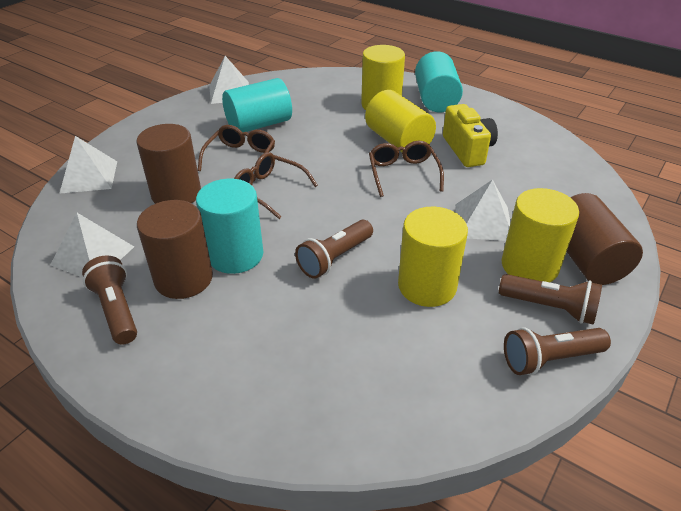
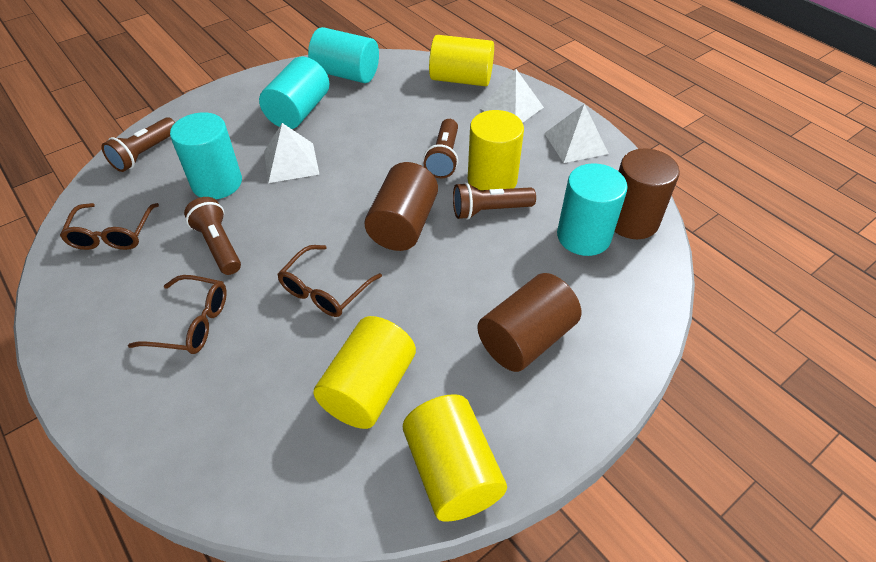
turquoise cylinder: 3 -> 4
white pyramid: 4 -> 3
yellow camera: 1 -> 0

